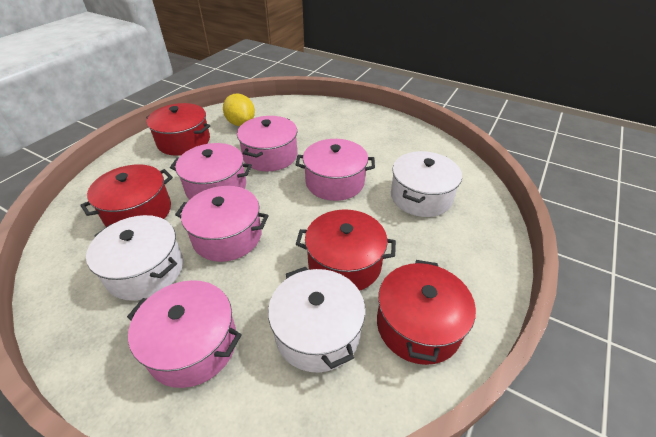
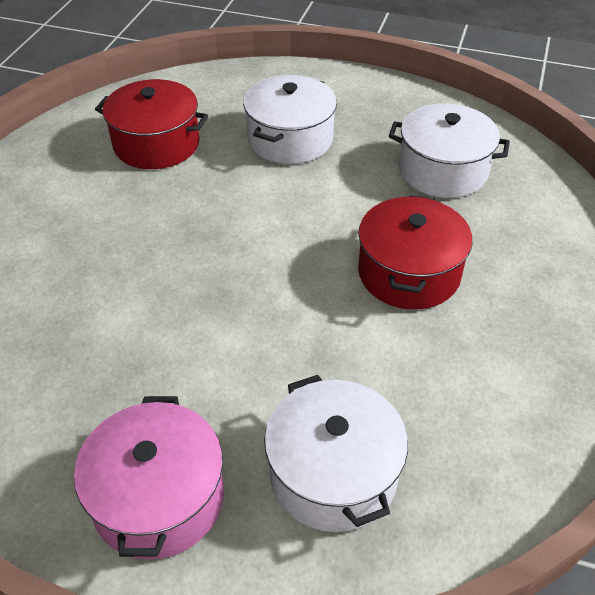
pink pot: 5 -> 1
red pot: 4 -> 2
yellow lemon: 1 -> 0

